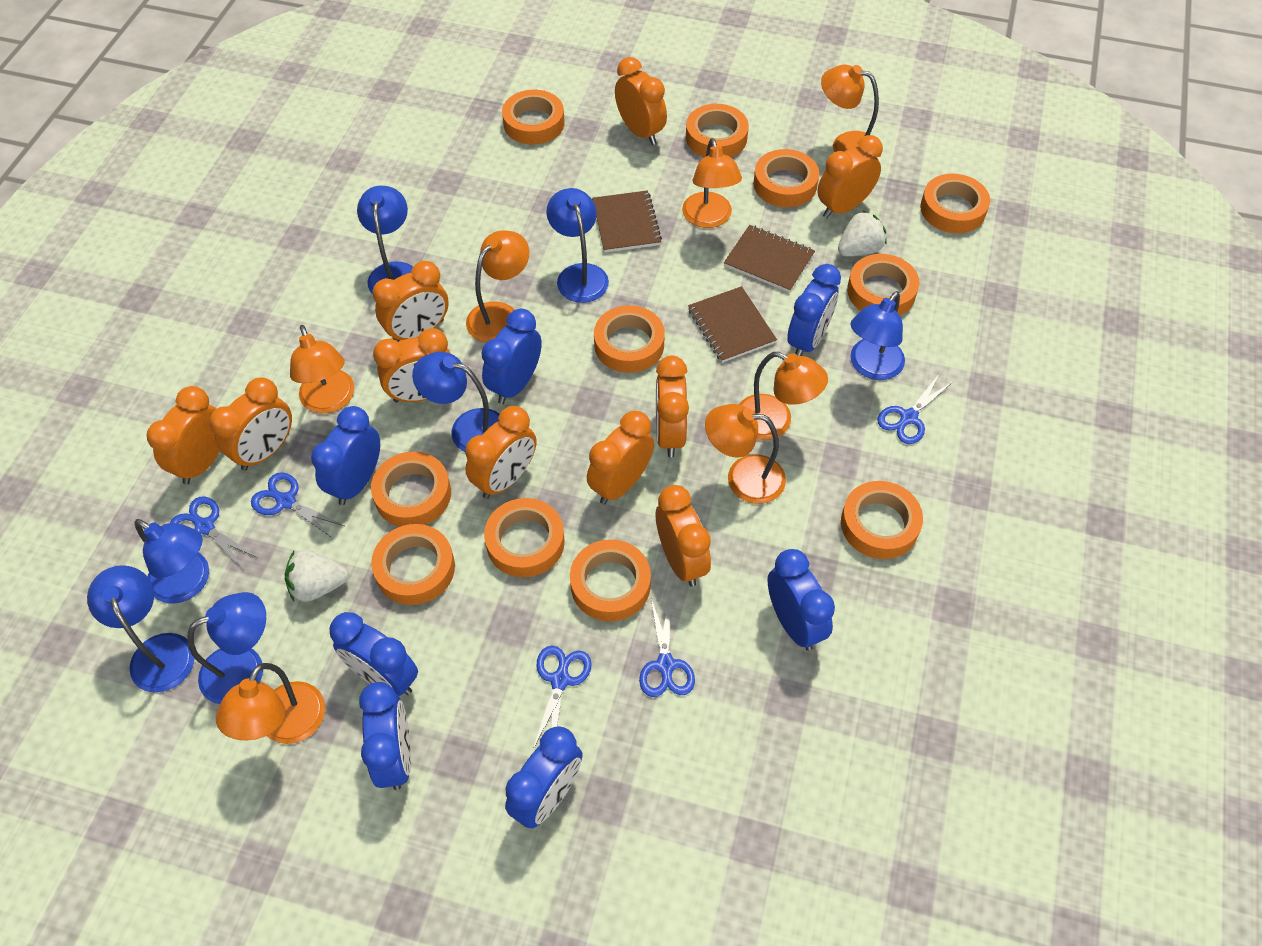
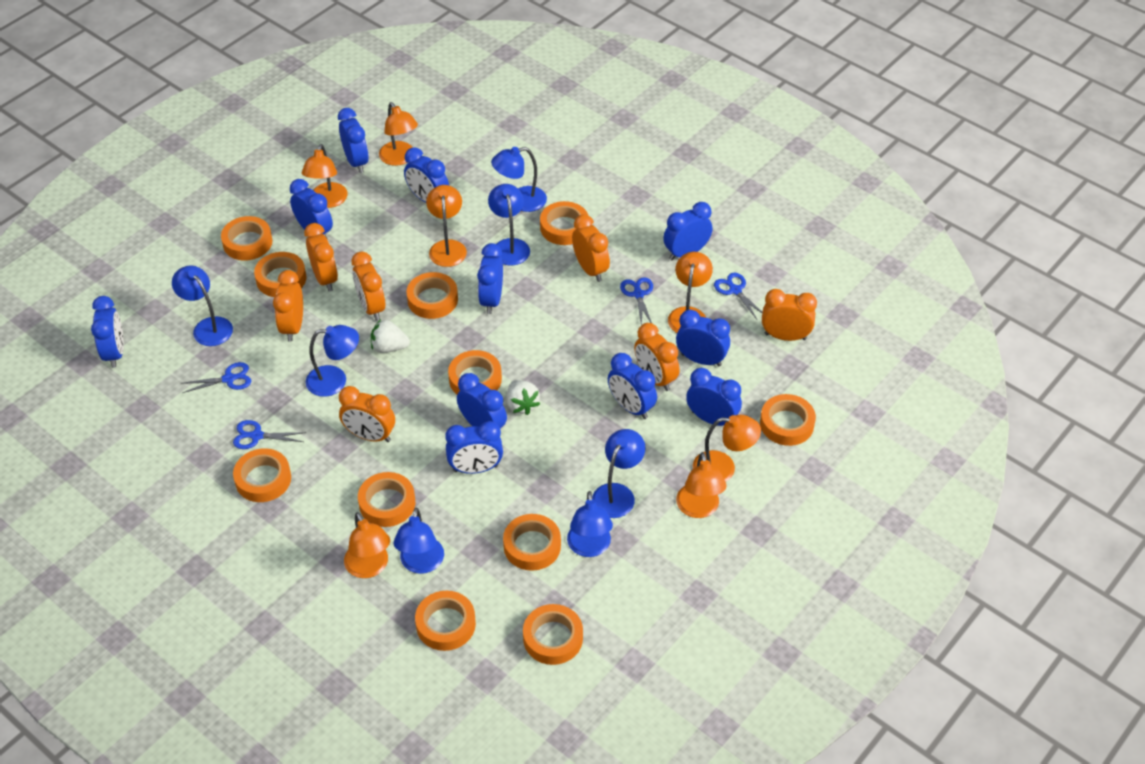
blue clock: 7 -> 11
blue scissors: 5 -> 4
brown notebook: 3 -> 0
orange clock: 10 -> 7

